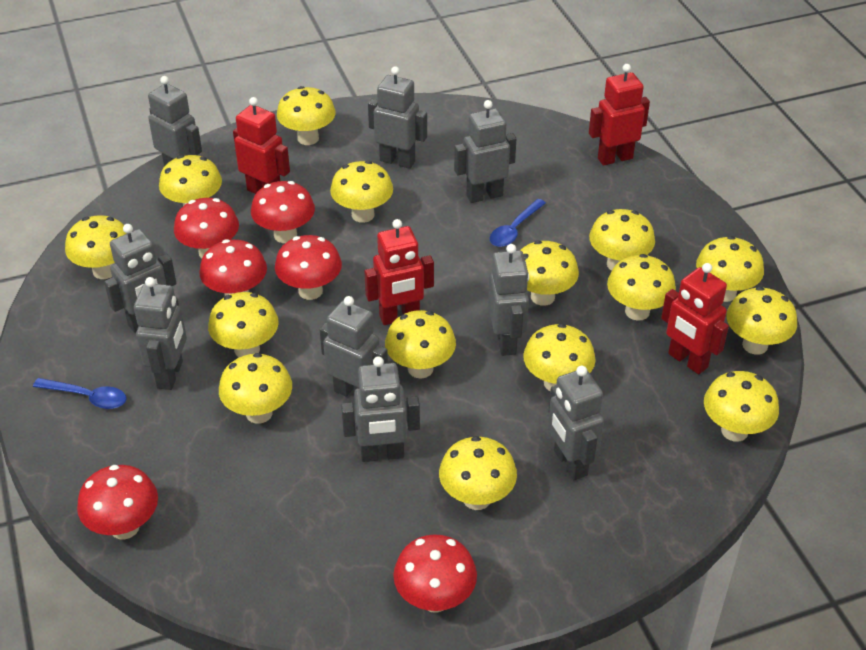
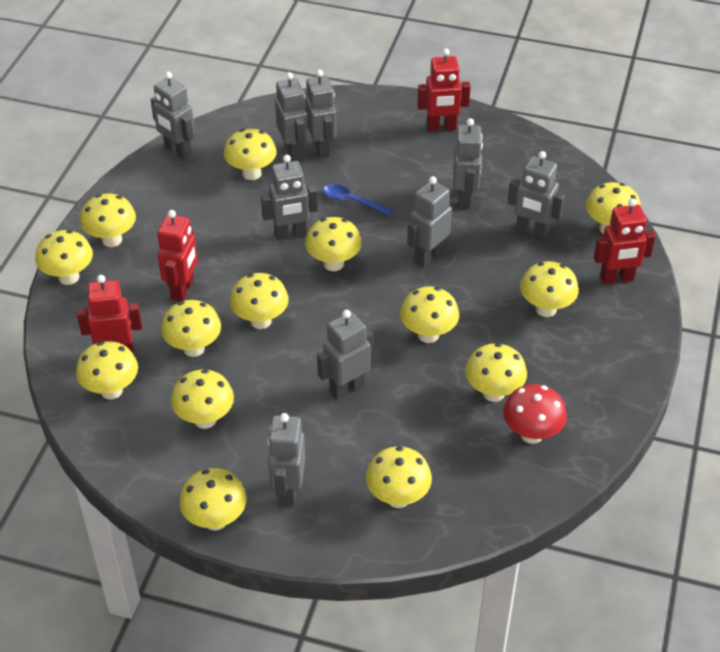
blue spoon: 2 -> 1
red mushroom: 6 -> 1
yellow mushroom: 15 -> 14

